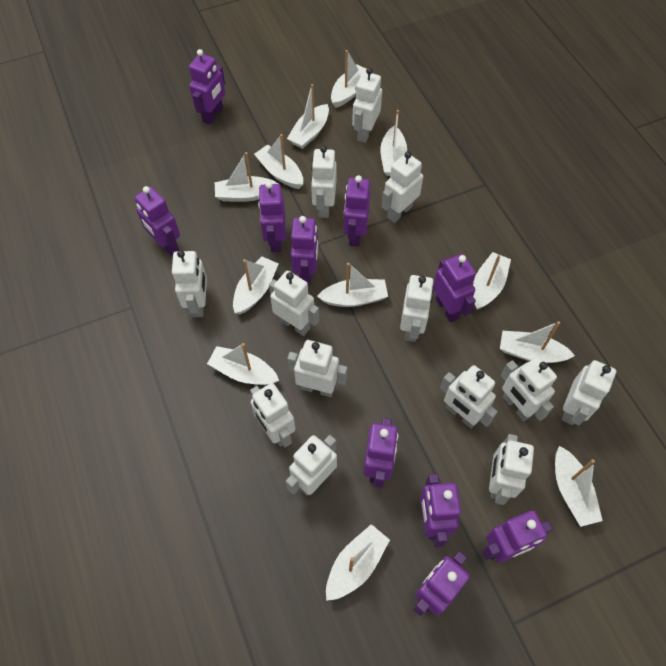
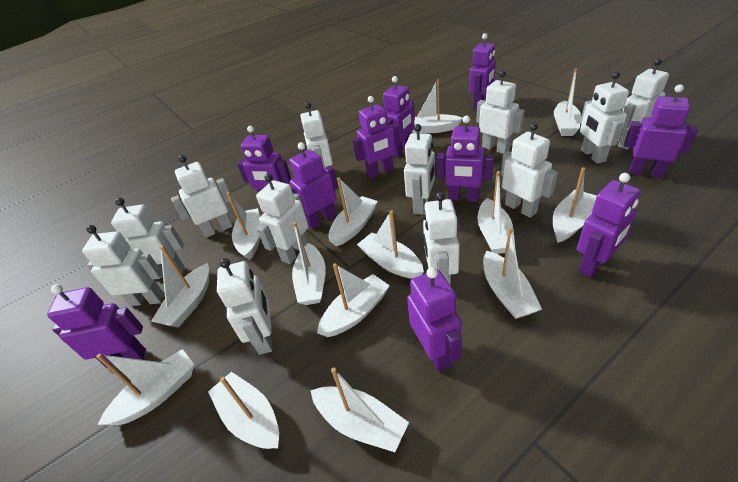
white boat: 12 -> 14
white robot: 13 -> 12

